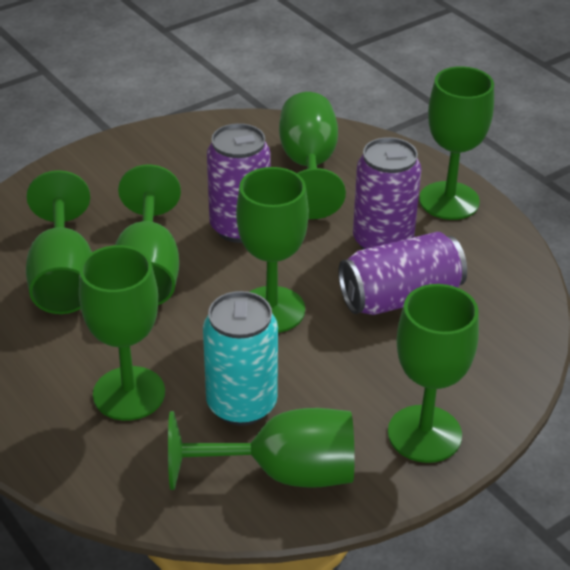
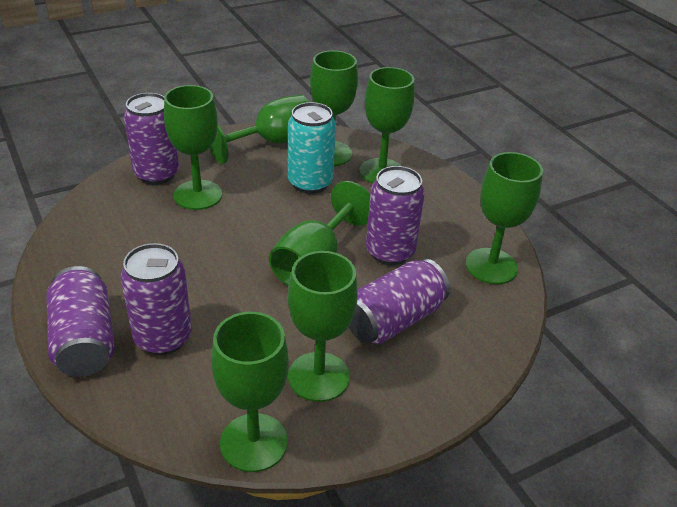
purple can: 3 -> 5

